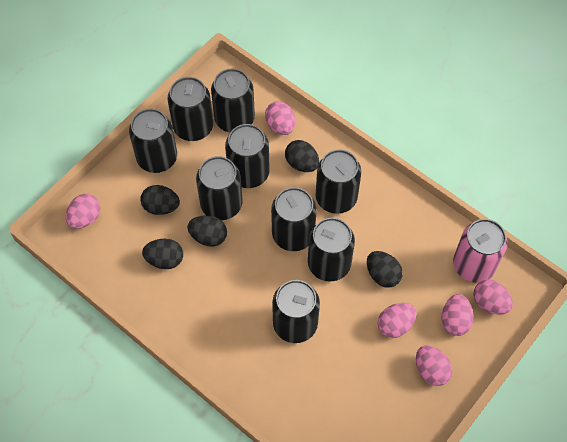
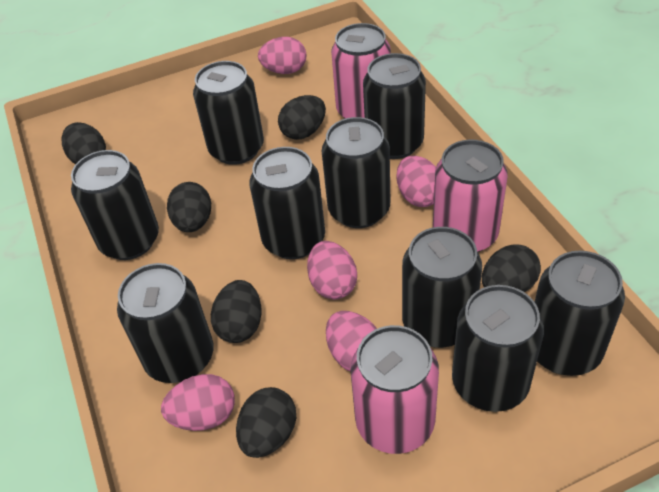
black egg: 5 -> 6
pink can: 1 -> 3
pink egg: 6 -> 5

